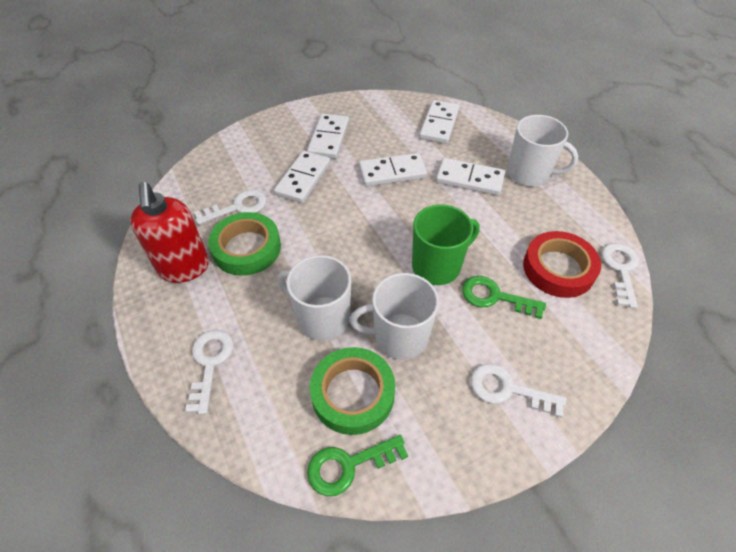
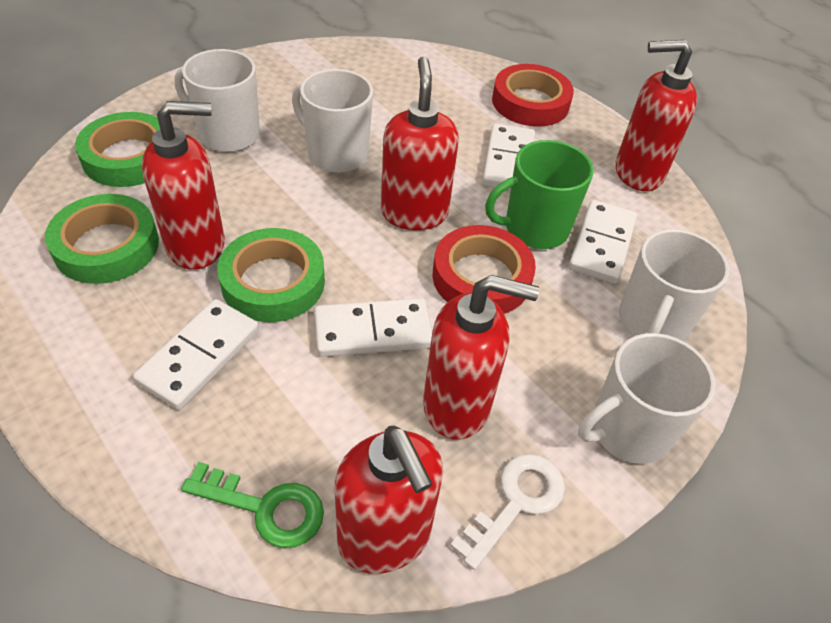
green key: 2 -> 1
green tape: 2 -> 3
red soap dispenser: 1 -> 5
red tape: 1 -> 2
white domino: 5 -> 4
white key: 4 -> 1
white mug: 3 -> 4

